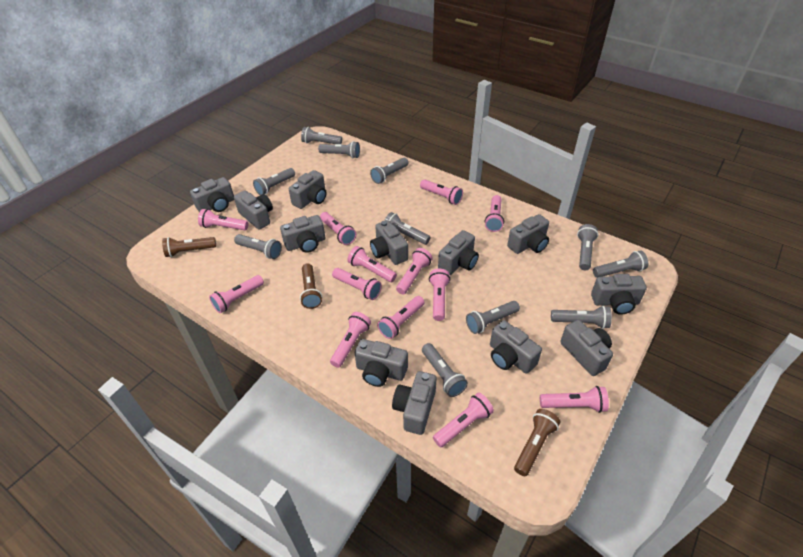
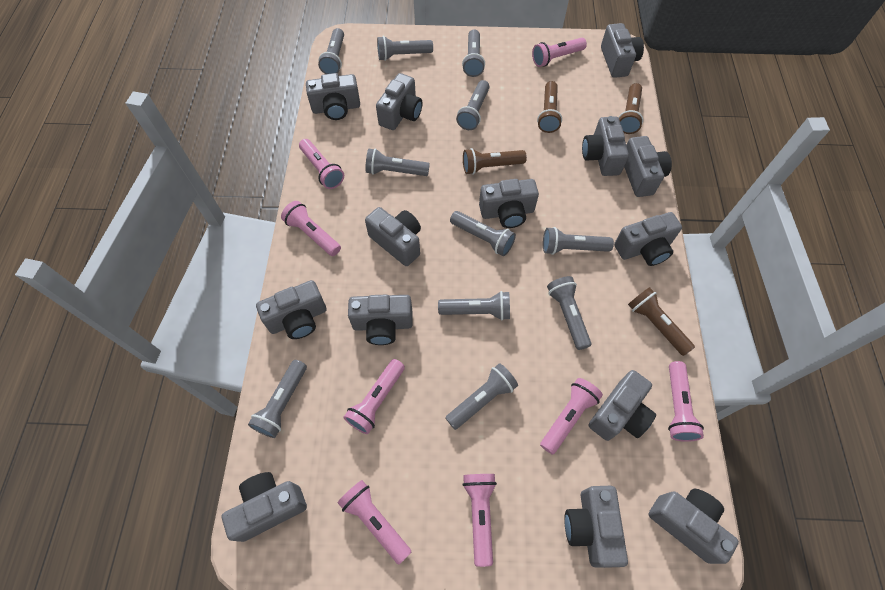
brown flashlight: 3 -> 4
grey camera: 12 -> 14
pink flashlight: 13 -> 8

